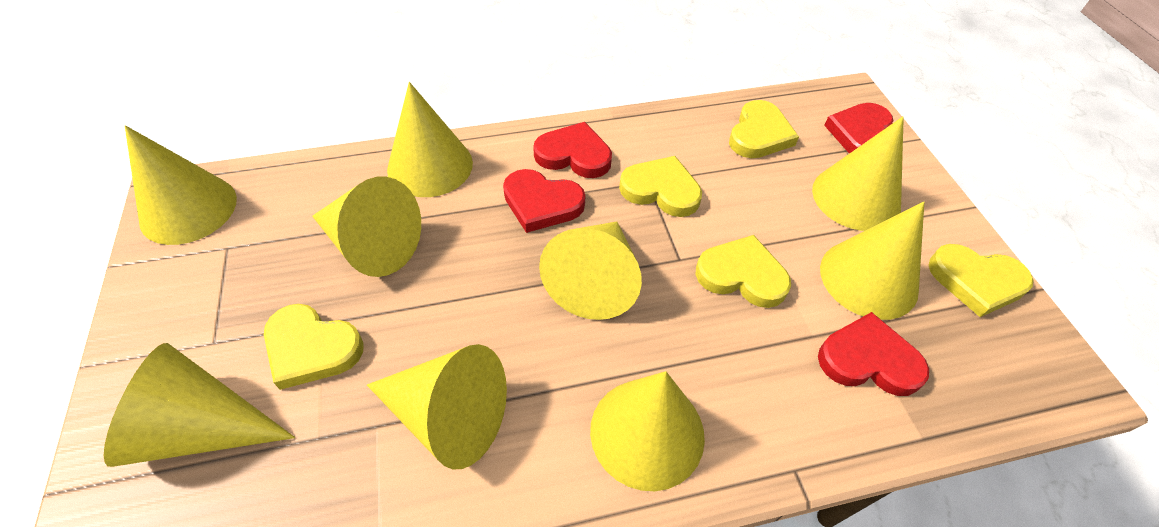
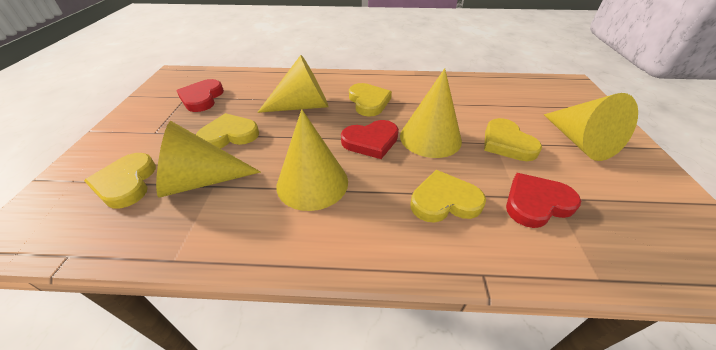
red heart: 4 -> 3
yellow cone: 9 -> 5

